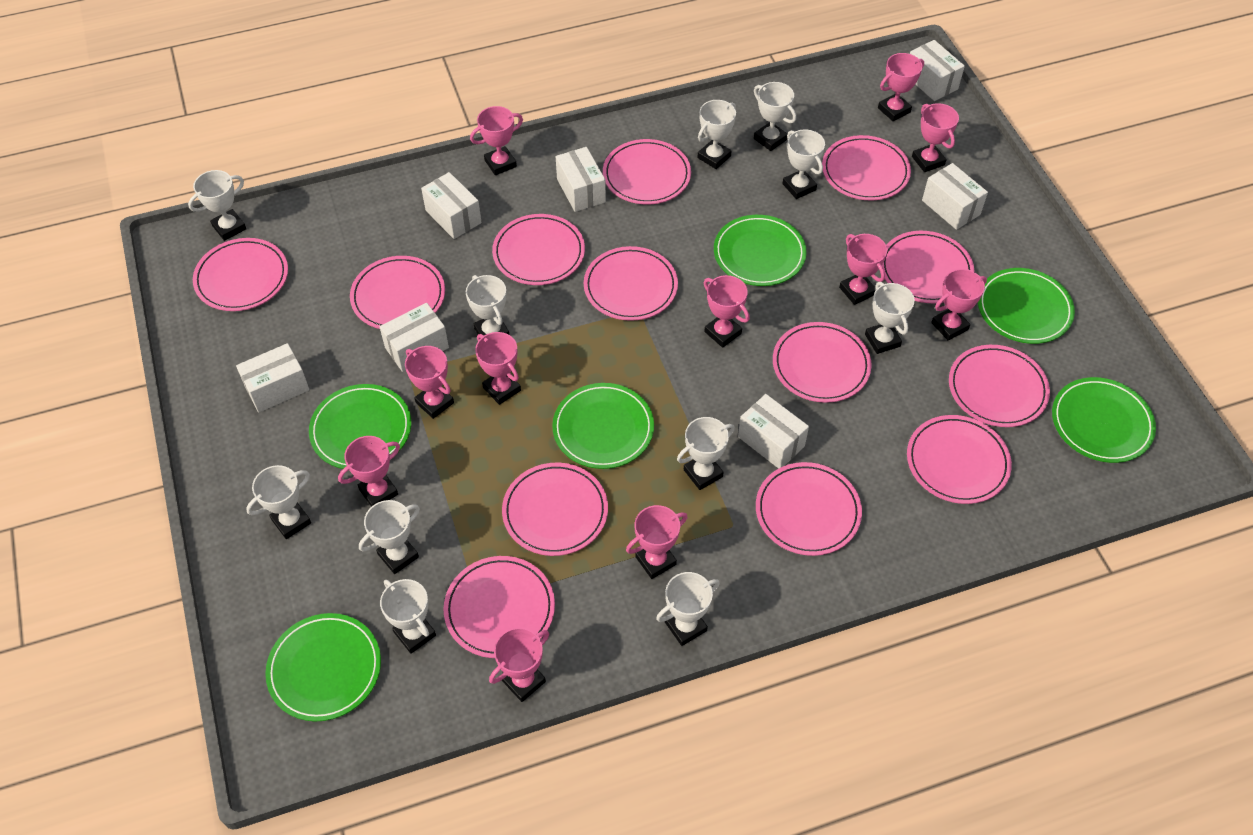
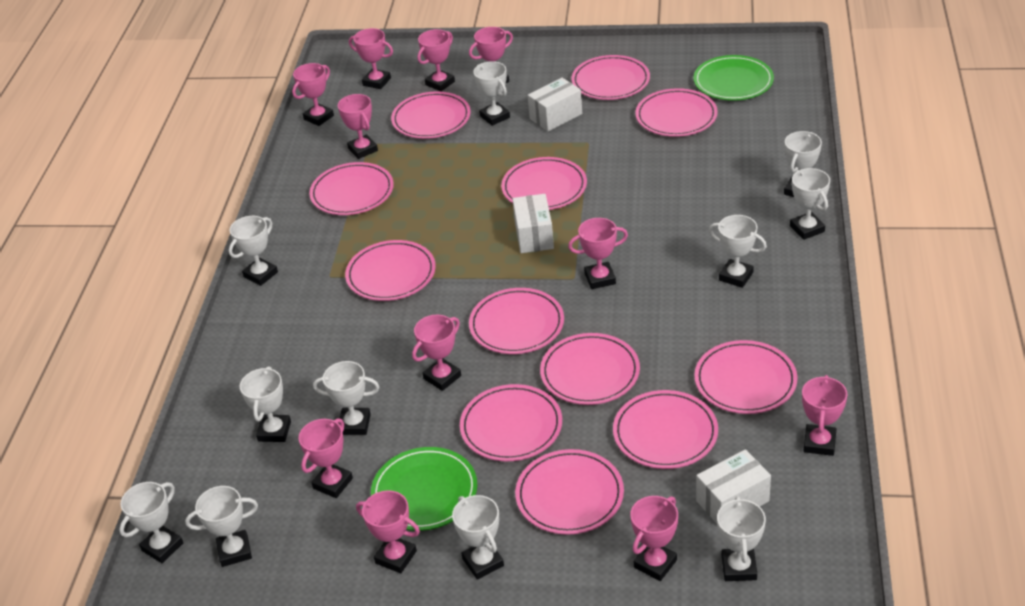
green plate: 6 -> 2
pink plate: 13 -> 12
white box: 7 -> 3

